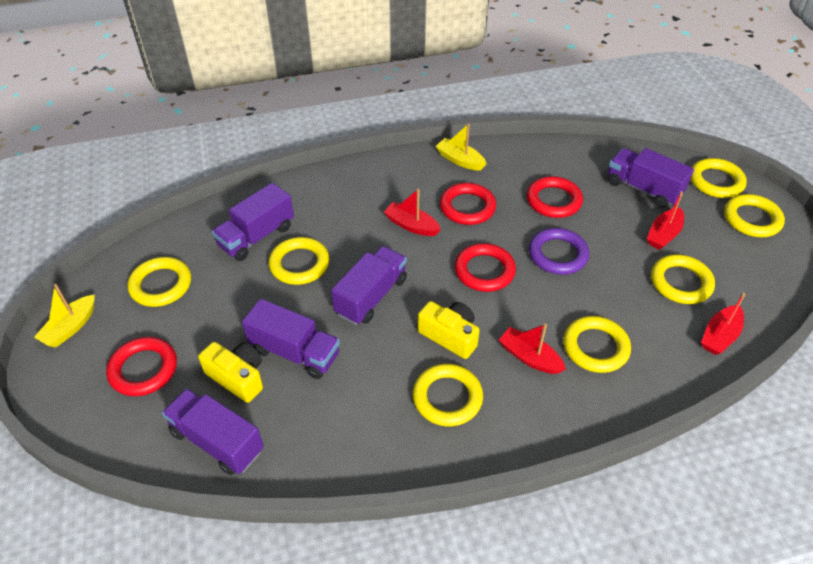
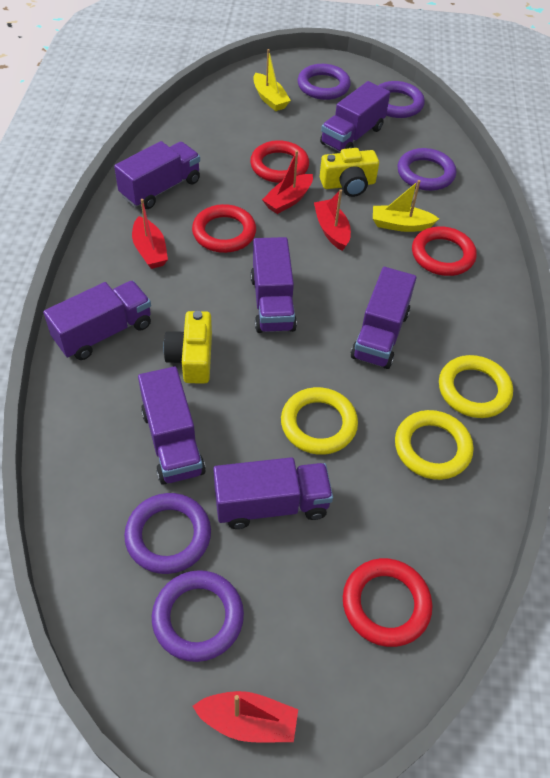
purple ring: 1 -> 5
purple truck: 5 -> 7
yellow ring: 7 -> 3

